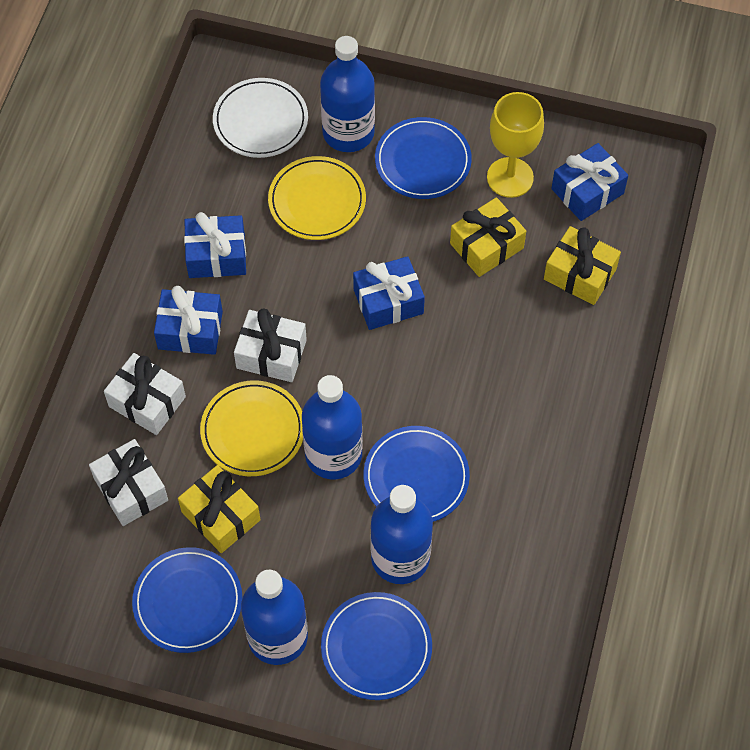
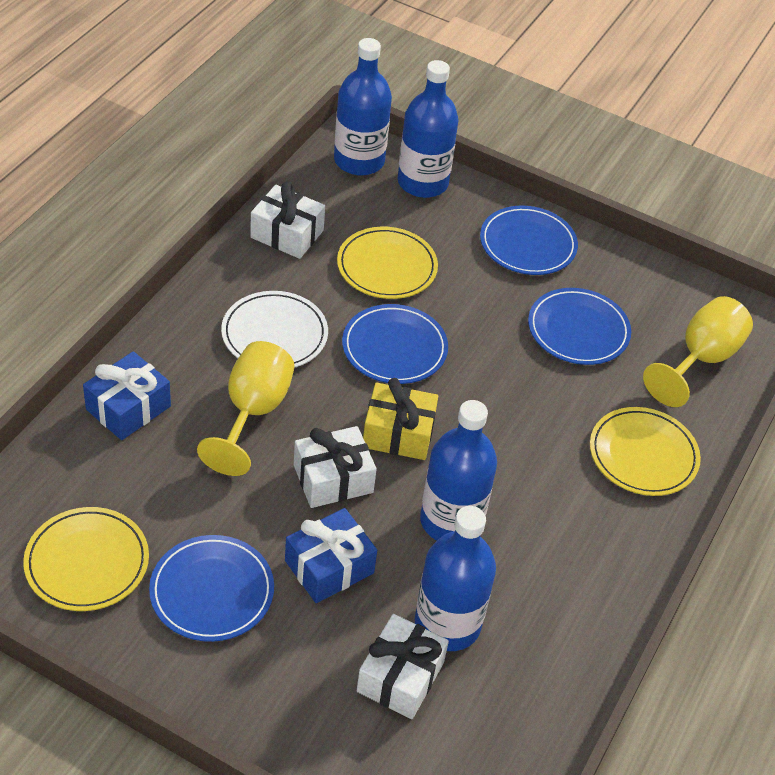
blue gift: 4 -> 2
yellow gift: 3 -> 1
yellow goblet: 1 -> 2
yellow plate: 2 -> 3

